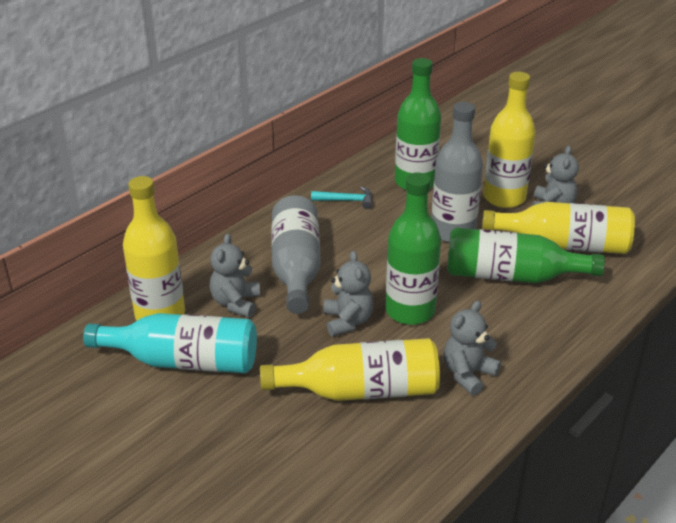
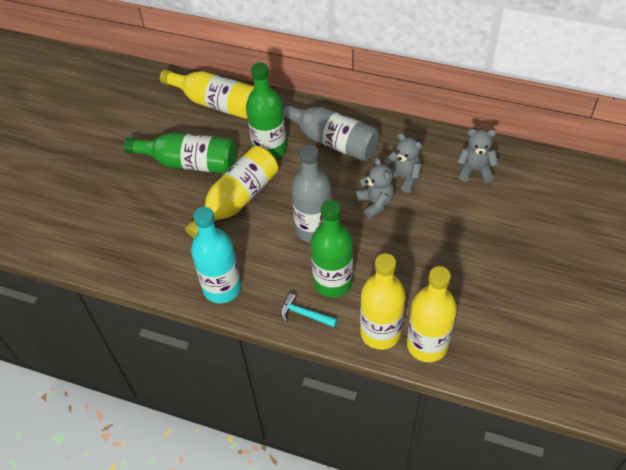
grey teddy bear: 4 -> 3

